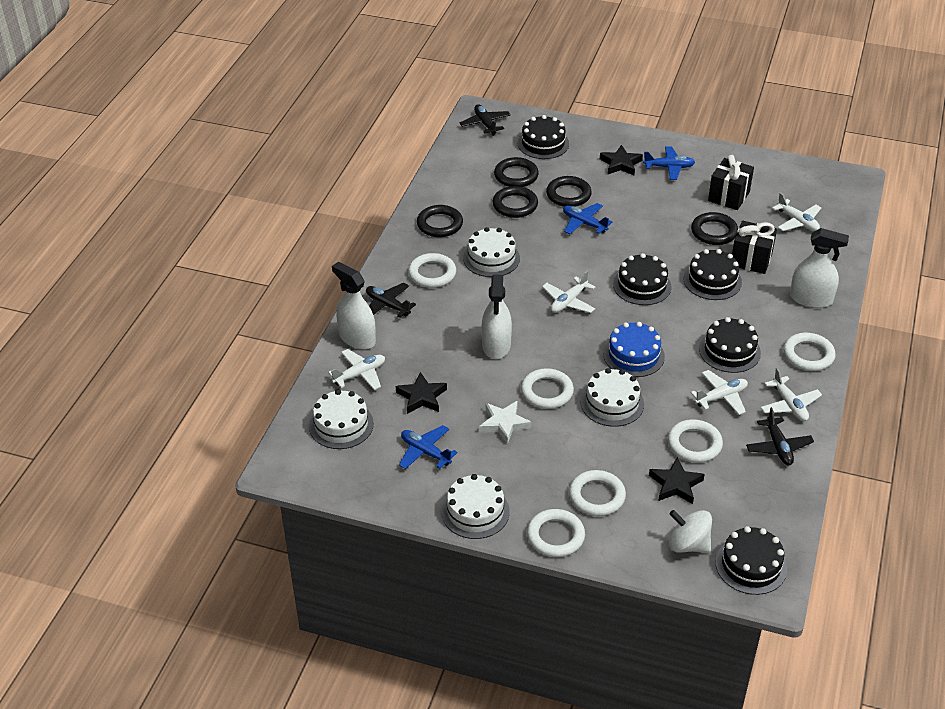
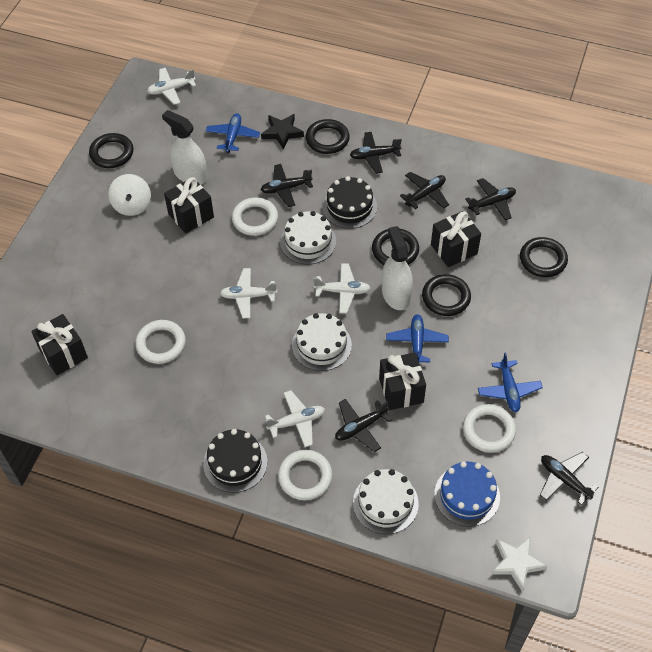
black cake: 5 -> 2
black gift: 2 -> 4
black plane: 3 -> 6
black star: 3 -> 1
white cake: 4 -> 3
white plane: 5 -> 4
white ring: 6 -> 4
white spray bottle: 3 -> 2

